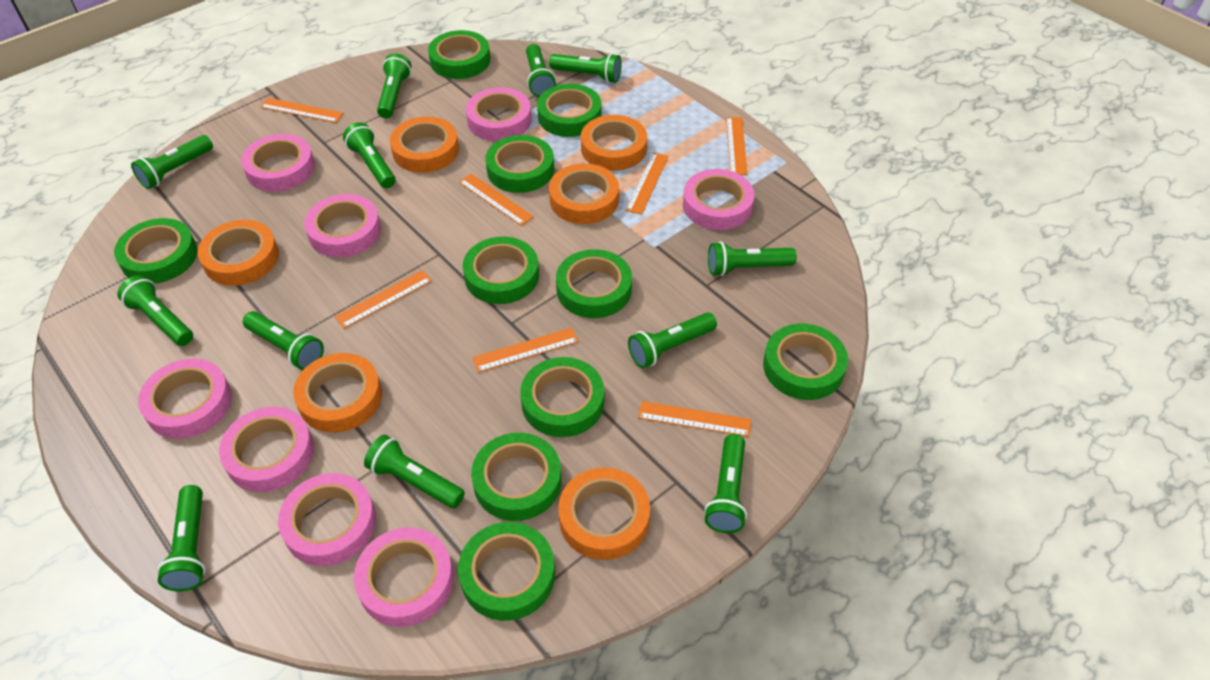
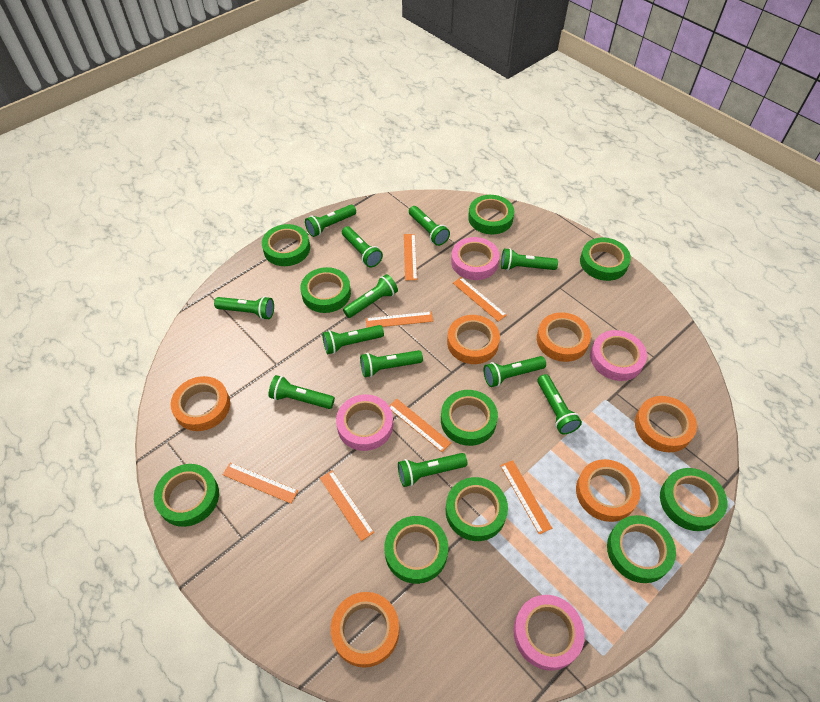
pink tape: 8 -> 4

